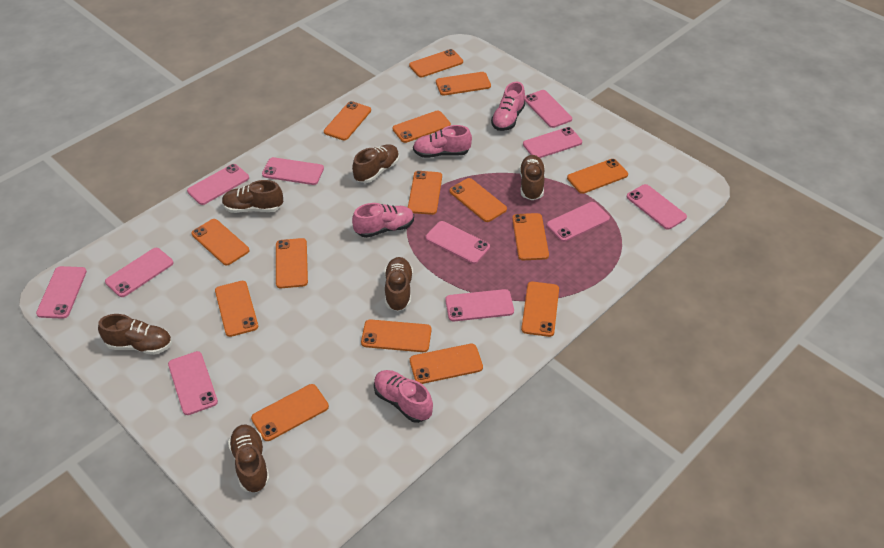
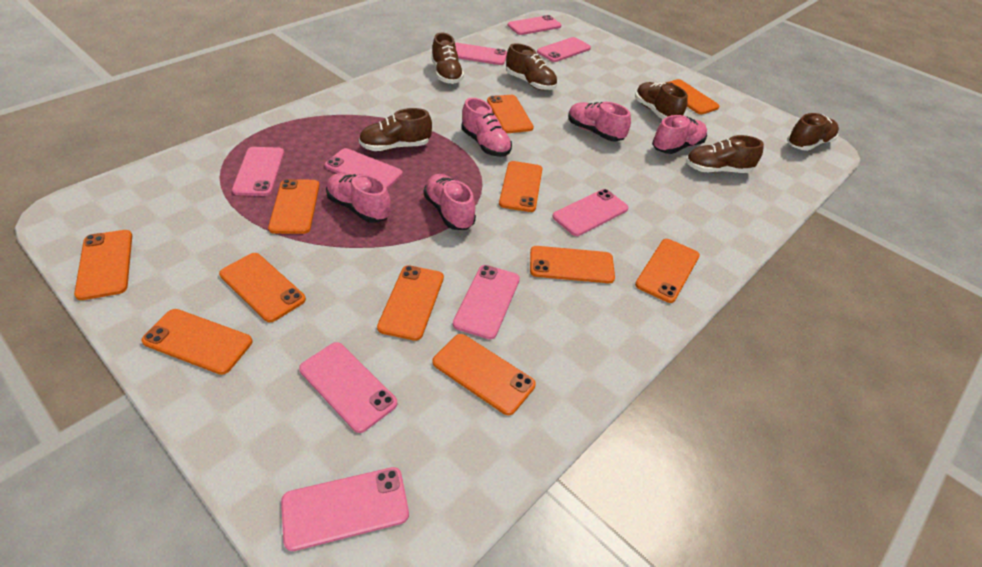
orange phone: 15 -> 11
pink phone: 11 -> 9
pink shoe: 4 -> 5

